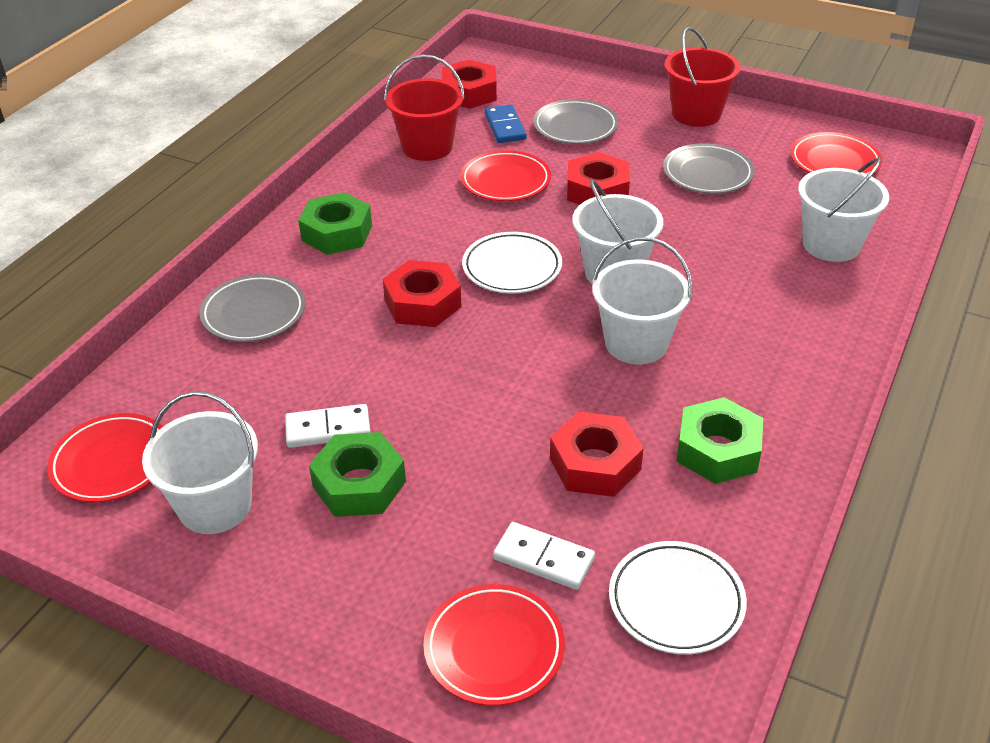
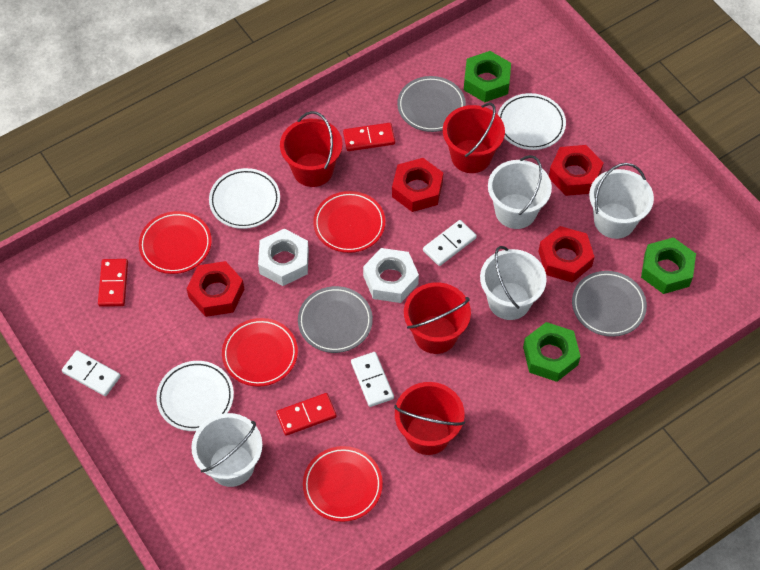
blue domino: 1 -> 0
red bucket: 2 -> 4
red domino: 0 -> 3
white domino: 2 -> 3
white nut: 0 -> 2
white plate: 2 -> 3

